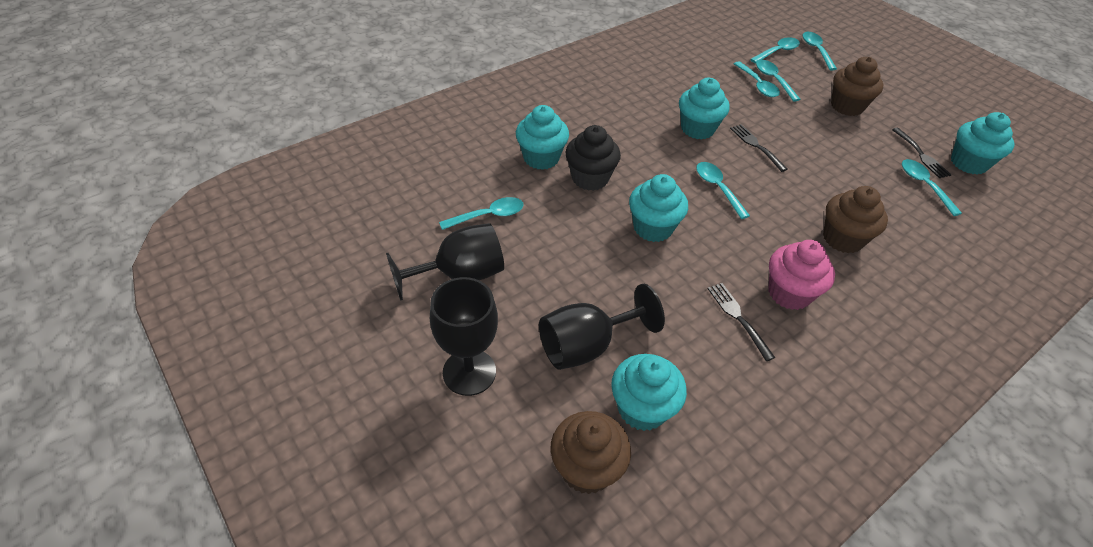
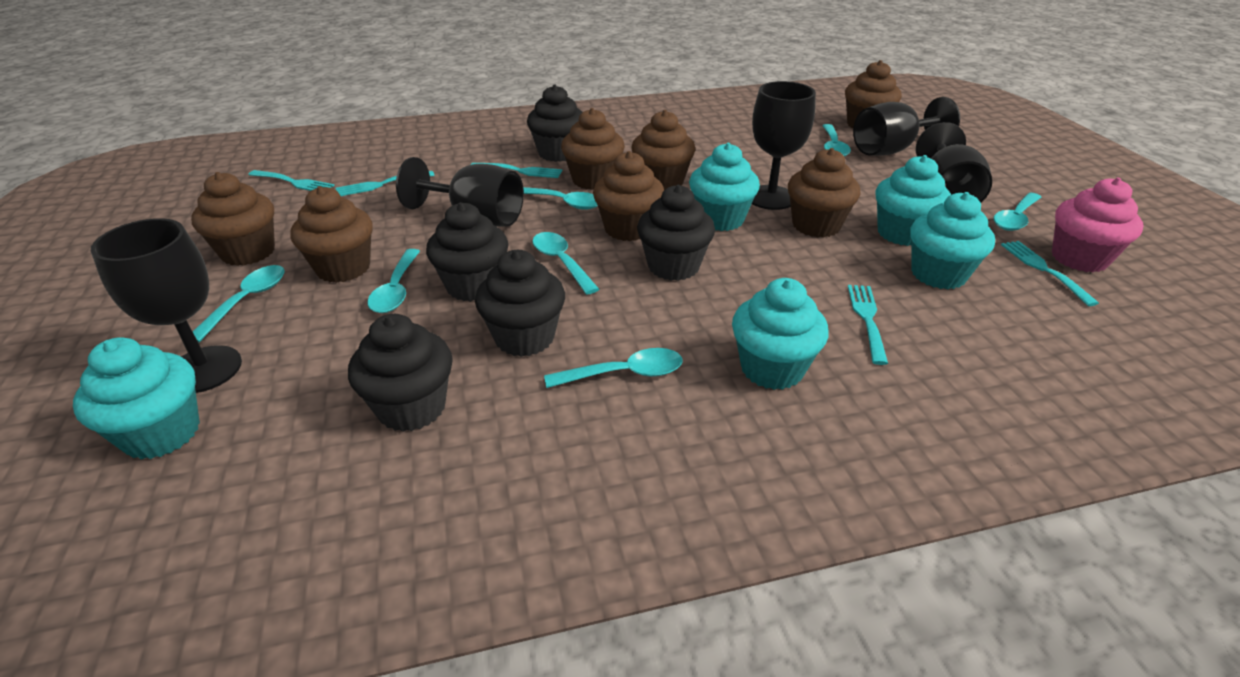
black cupcake: 1 -> 5
black fork: 3 -> 0
black goblet: 3 -> 5
brown cupcake: 3 -> 7
turquoise fork: 0 -> 5

